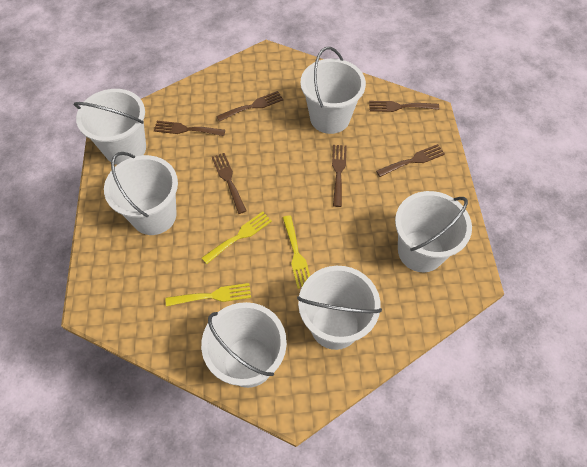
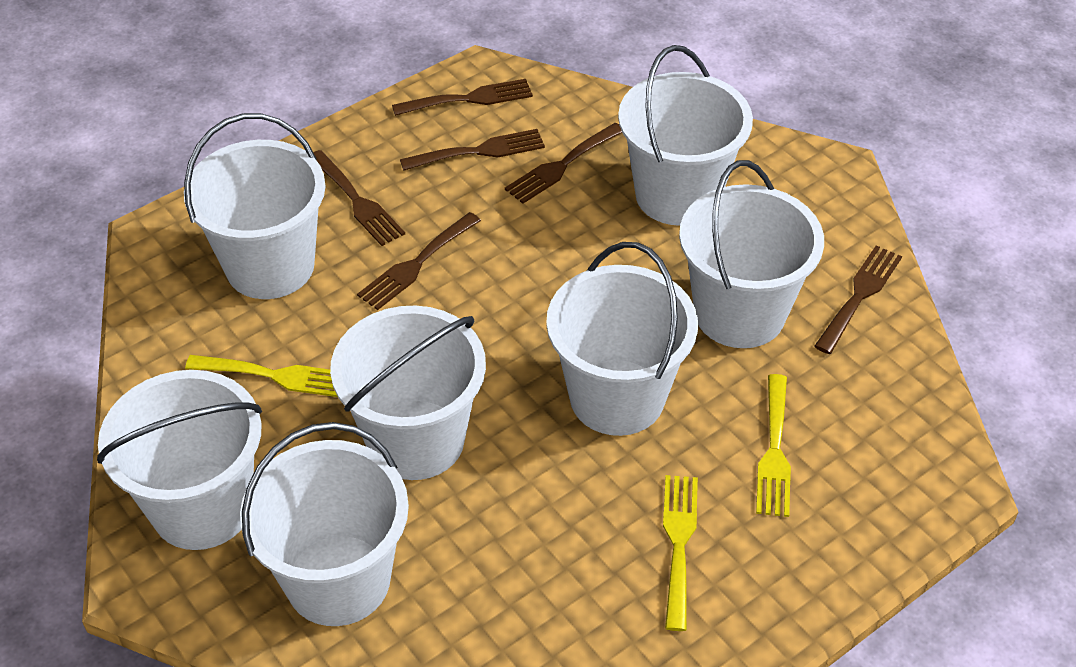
white bucket: 6 -> 7

